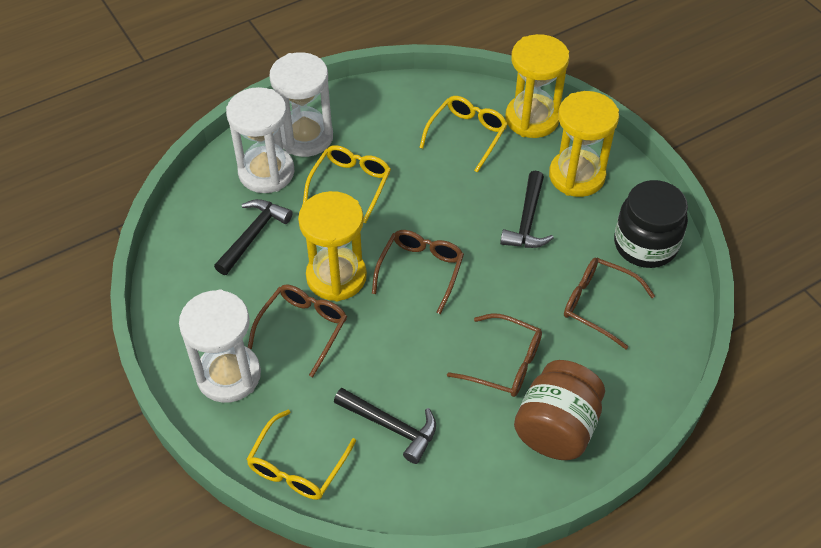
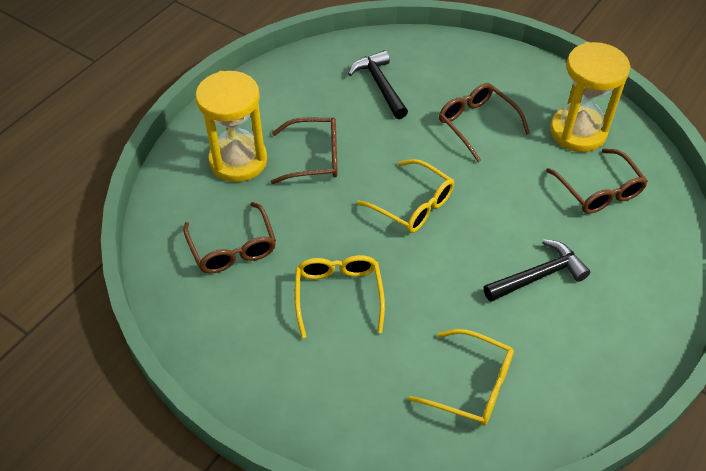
black hammer: 3 -> 2
black jar: 1 -> 0
brown jar: 1 -> 0
white hourglass: 3 -> 0
yellow hourglass: 3 -> 2

